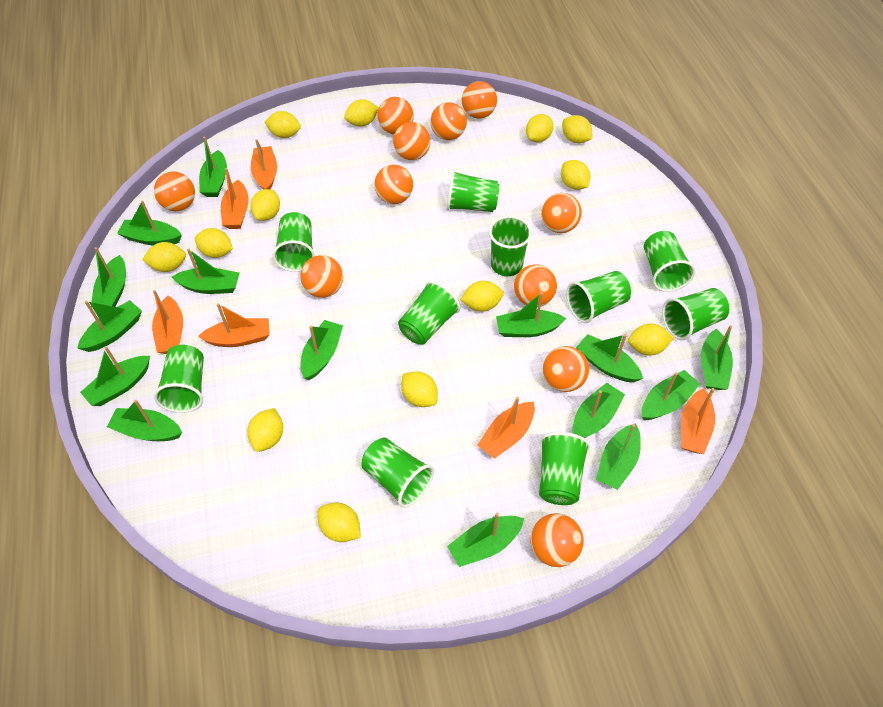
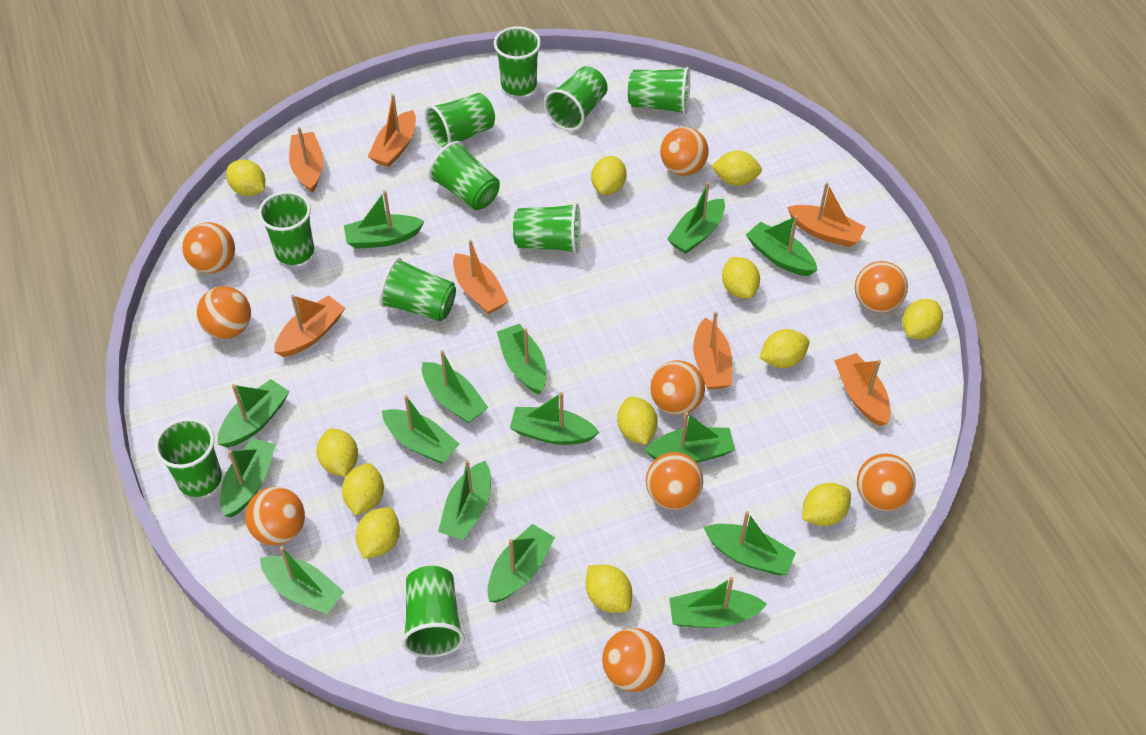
orange ball: 11 -> 9
orange boat: 6 -> 7
yellow lemon: 13 -> 12

